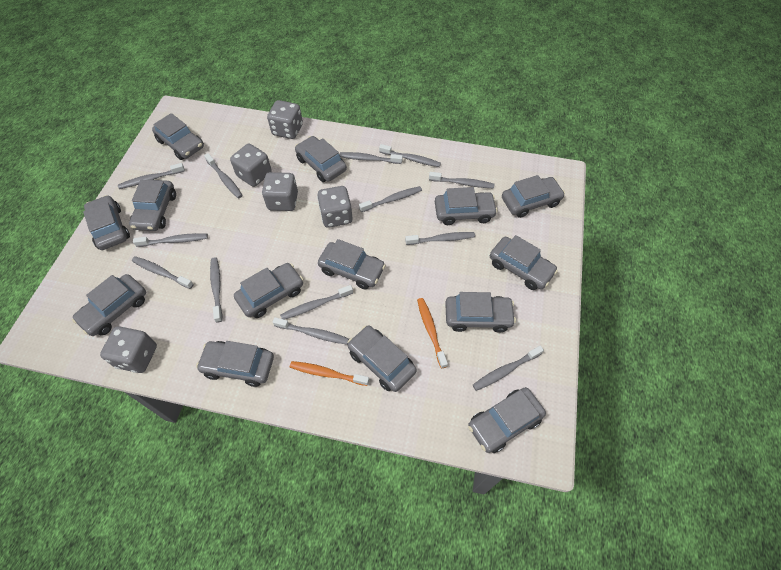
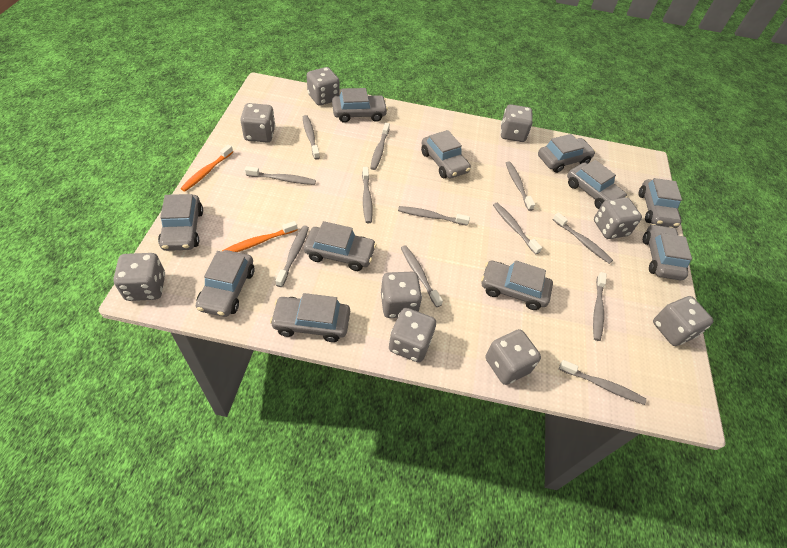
grey car: 14 -> 11
grey dice: 5 -> 9
grey toothbrush: 13 -> 12

